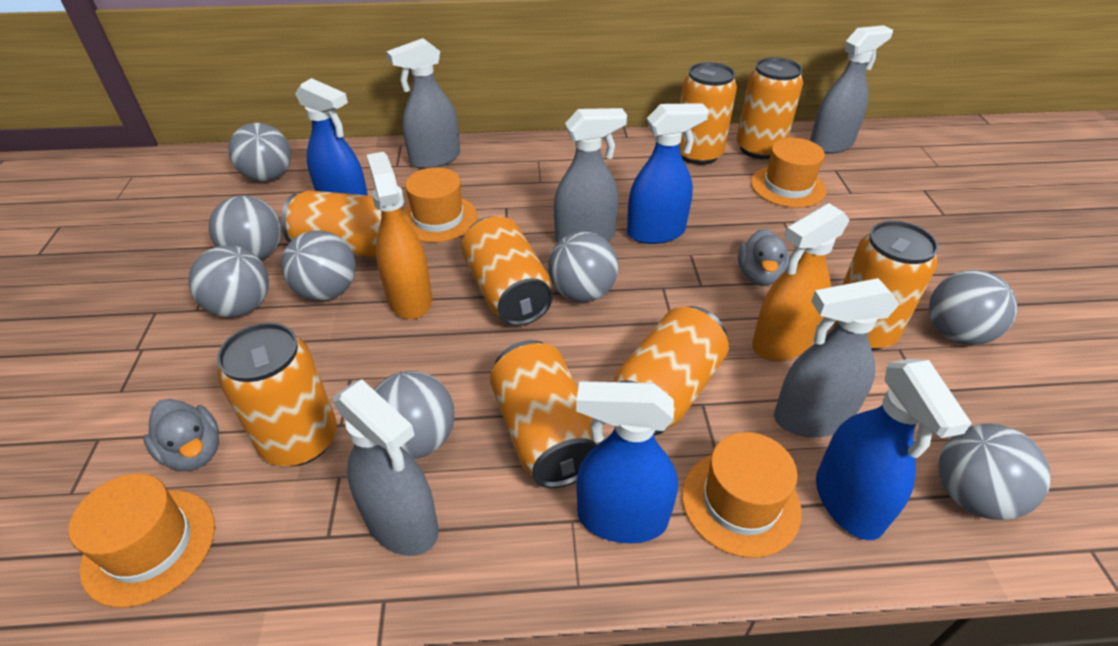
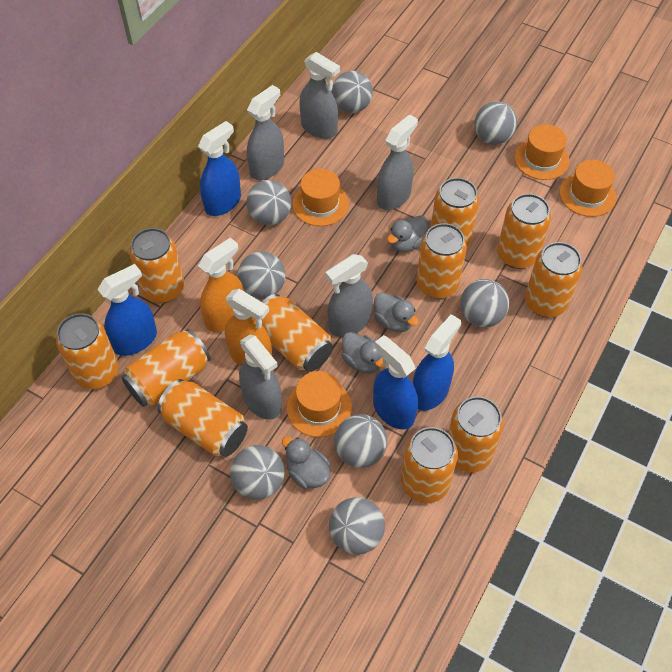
grey duck: 2 -> 4
orange can: 8 -> 11

